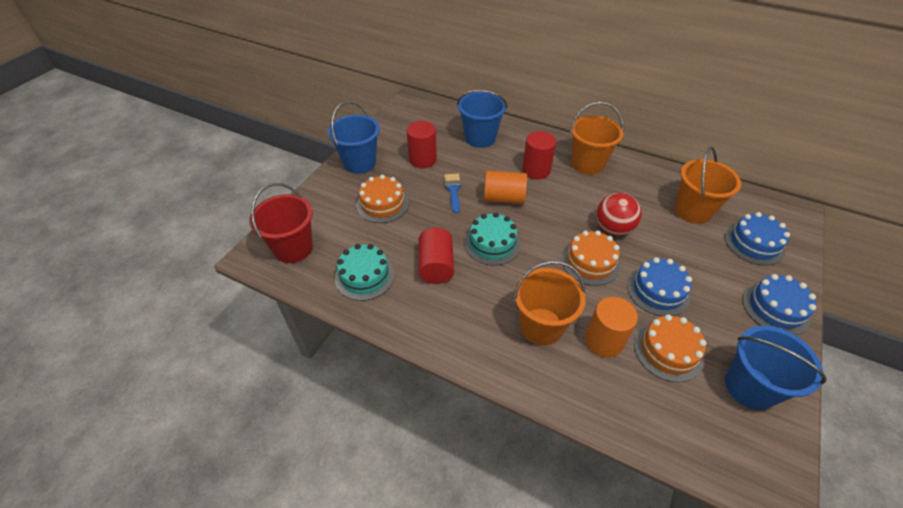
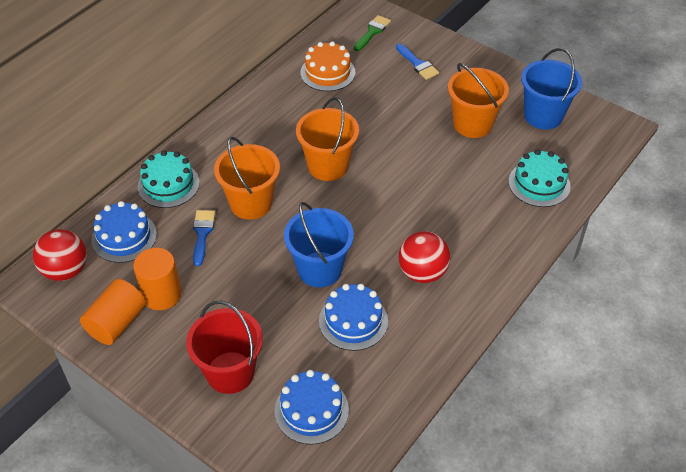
blue brush: 1 -> 2
blue bucket: 3 -> 2
green brush: 0 -> 1
orange cake: 3 -> 1
red ball: 1 -> 2
red cylinder: 3 -> 0

